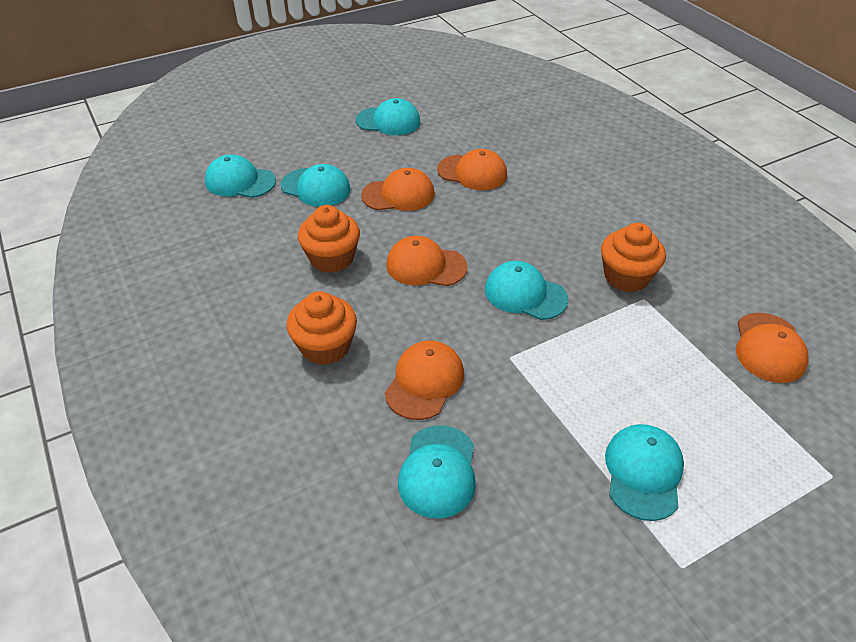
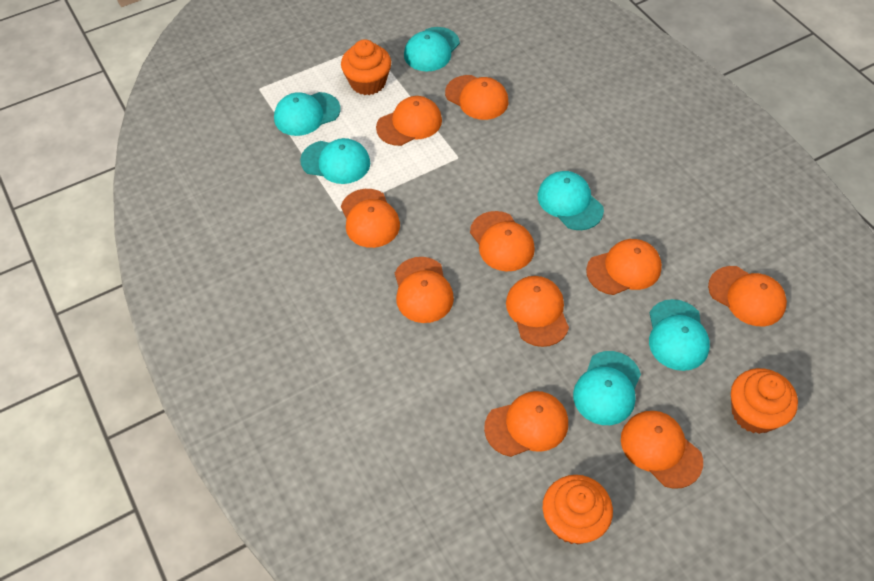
orange cap: 5 -> 10

